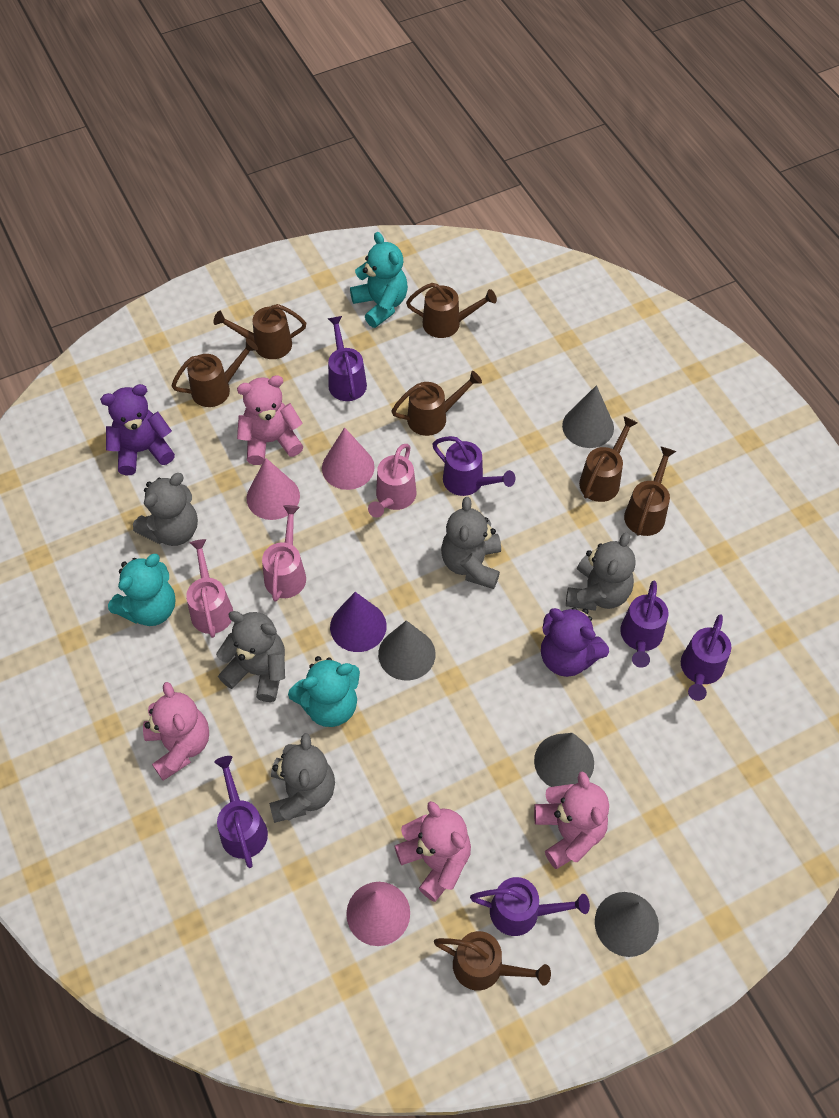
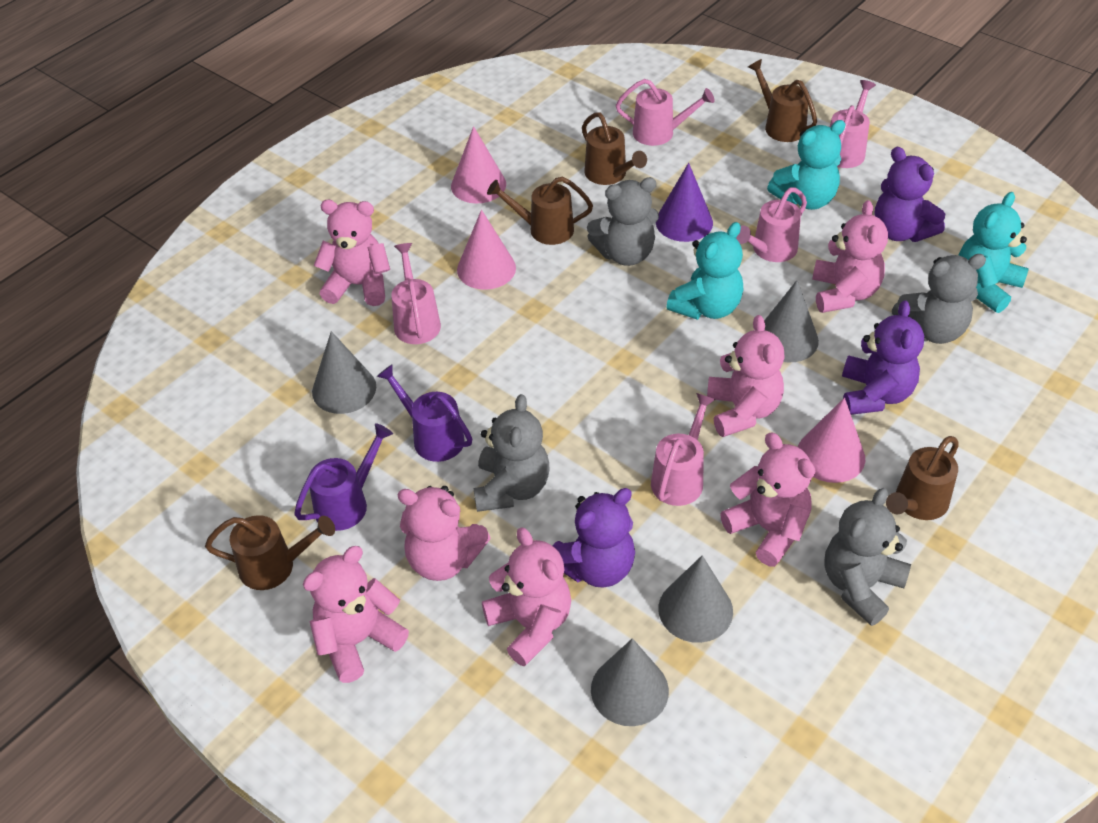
brown watering can: 7 -> 5
grey teddy bear: 5 -> 4
pink teddy bear: 4 -> 7
pink watering can: 3 -> 5
purple teddy bear: 2 -> 3
purple watering can: 6 -> 2

